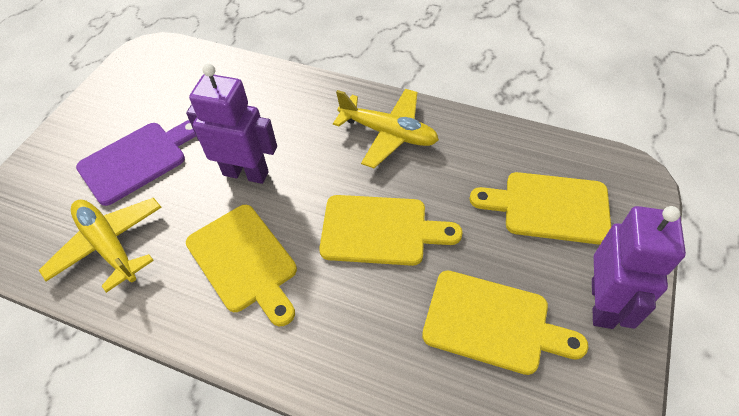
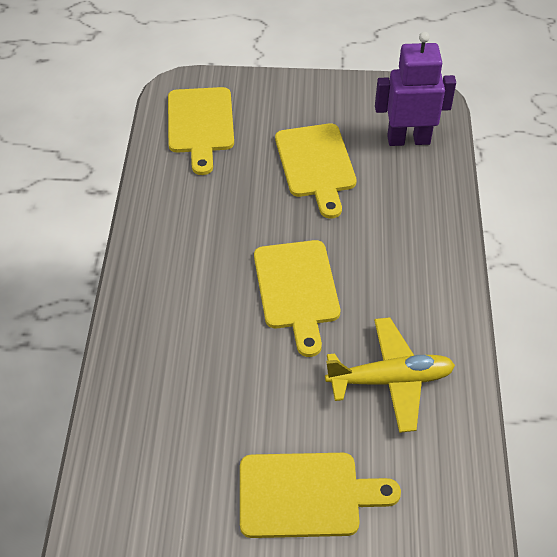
purple cutting board: 1 -> 0
purple robot: 2 -> 1
yellow plane: 2 -> 1

